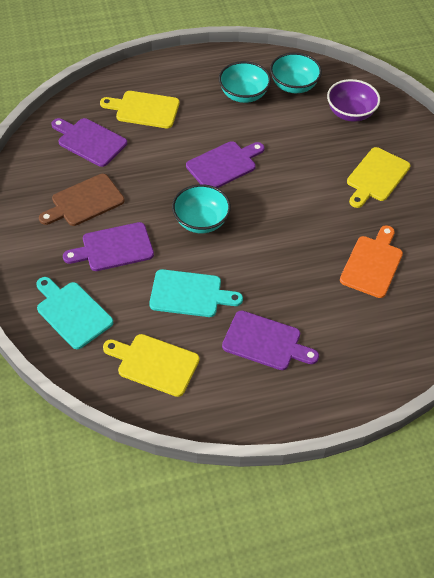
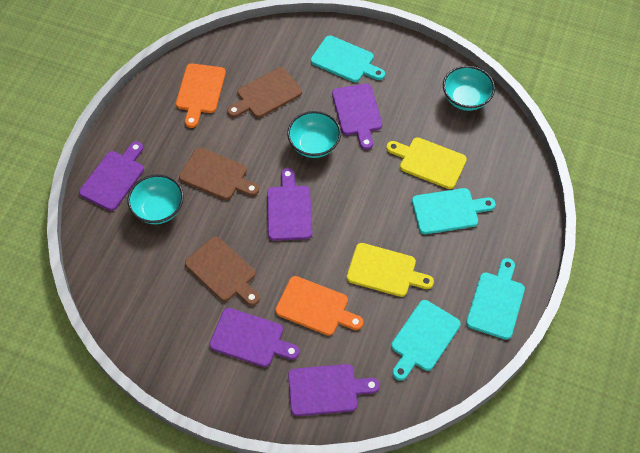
brown cutting board: 1 -> 3
orange cutting board: 1 -> 2
purple bowl: 1 -> 0
purple cutting board: 4 -> 5
turquoise cutting board: 2 -> 4
yellow cutting board: 3 -> 2

